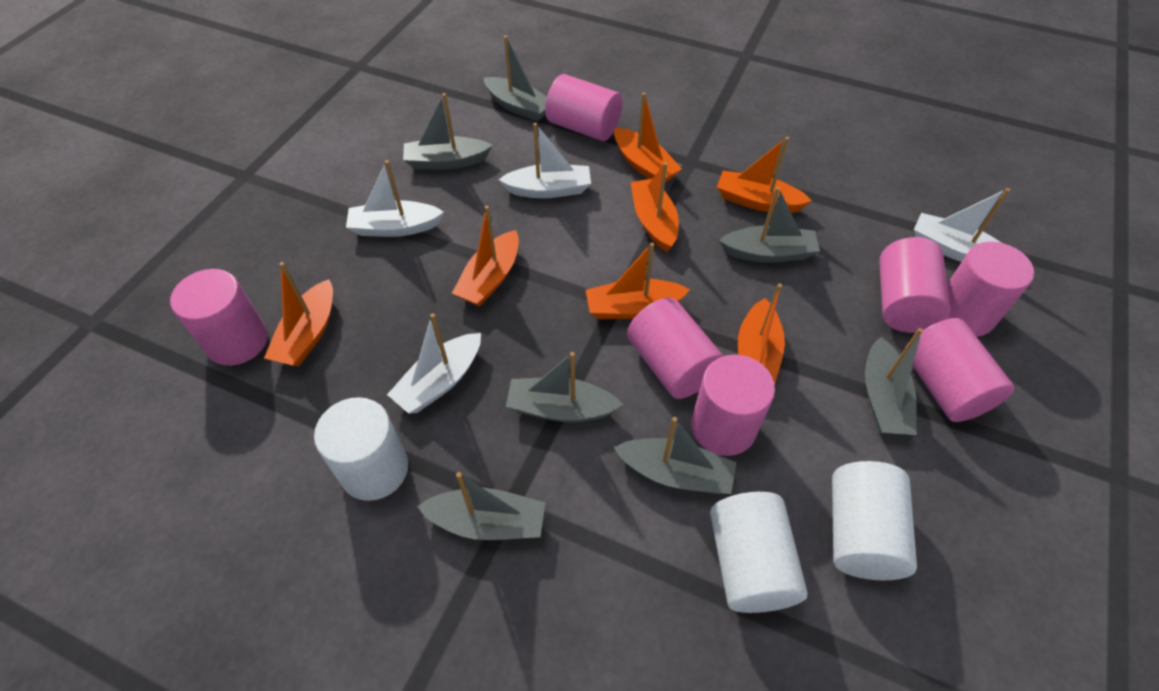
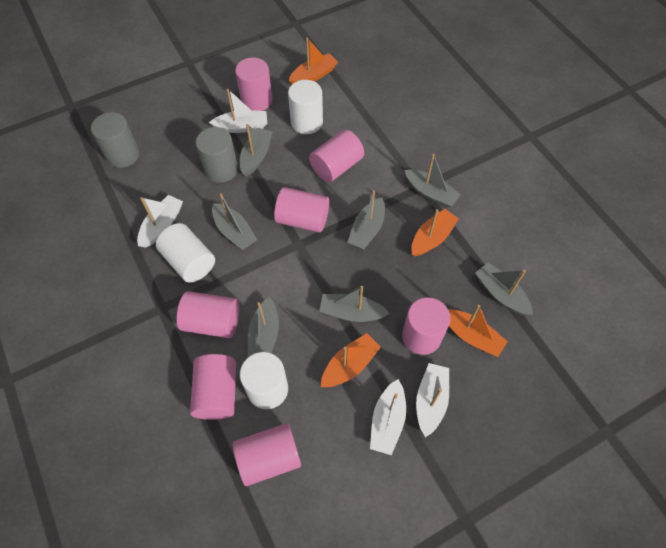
grey cylinder: 0 -> 2
orange boat: 7 -> 4

